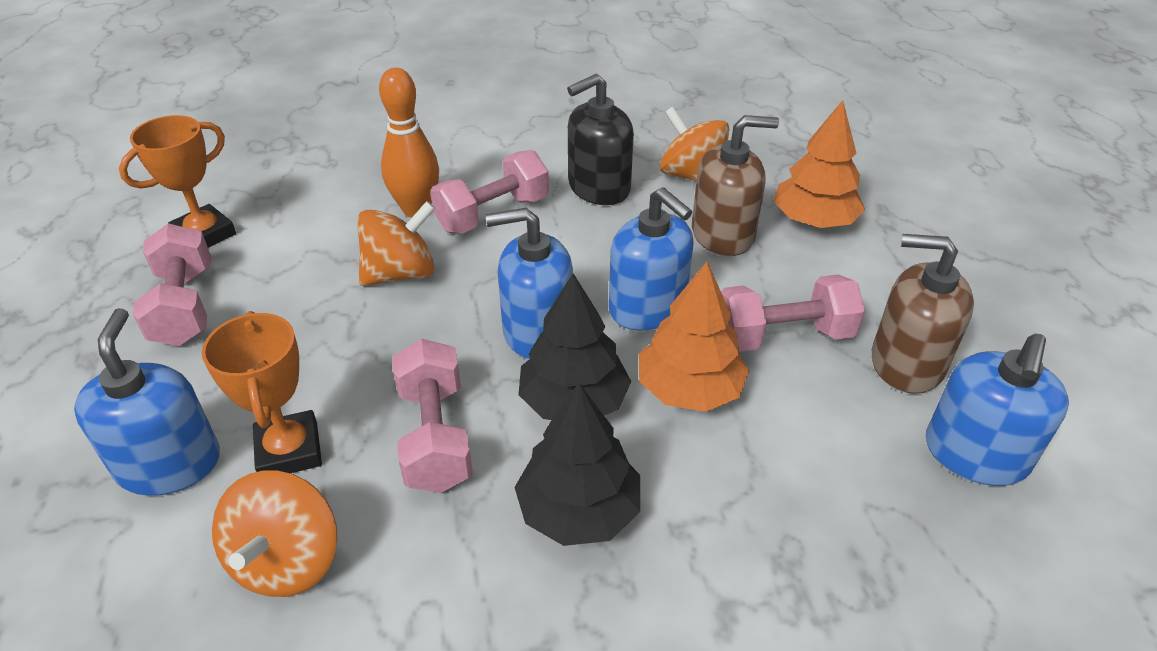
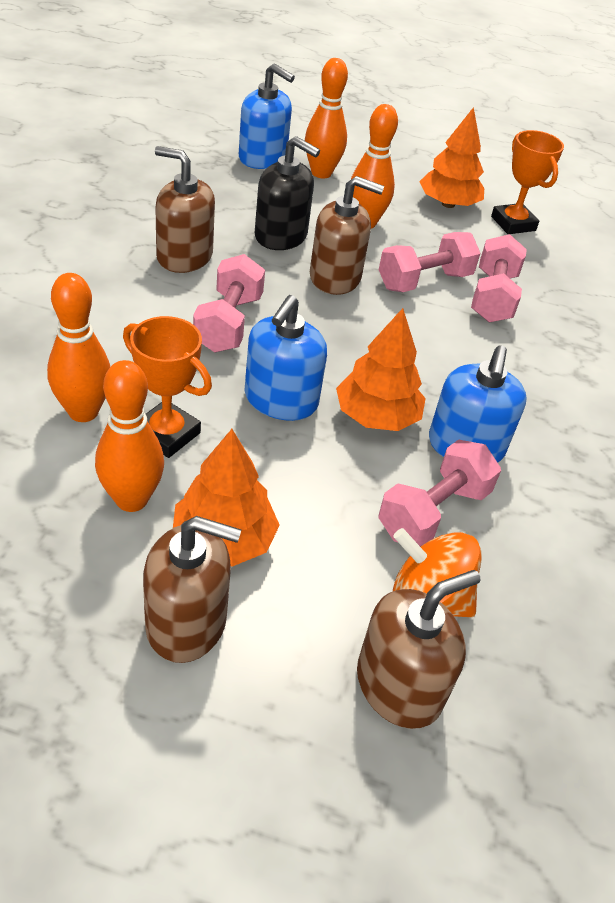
black tree: 2 -> 0
blue soap dispenser: 4 -> 3
brown soap dispenser: 2 -> 4
orange bowling pin: 1 -> 4
orange spinning top: 3 -> 1
orange tree: 2 -> 3

